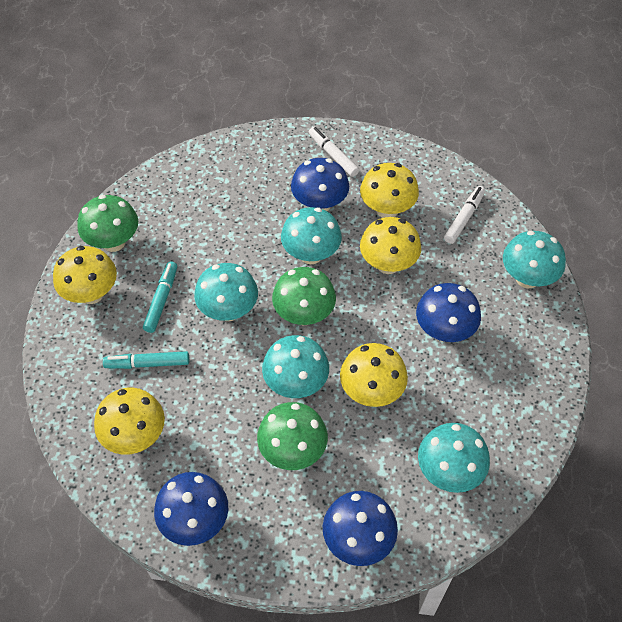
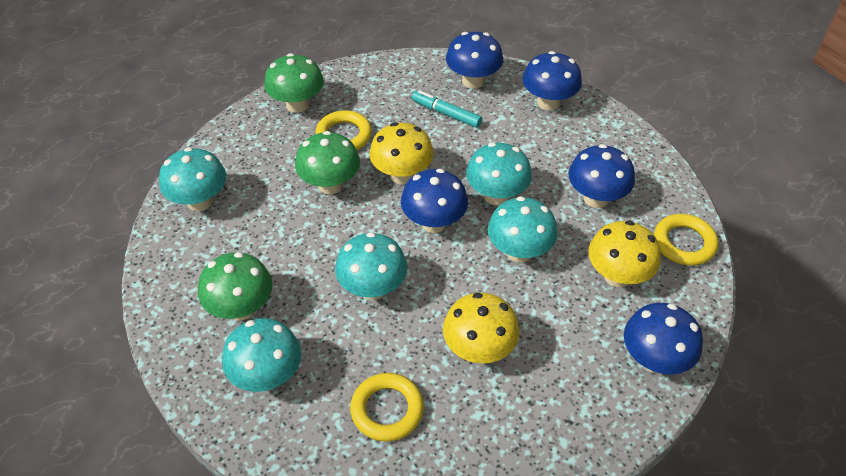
blue mushroom: 4 -> 5
turquoise marker: 2 -> 1
white marker: 2 -> 0
yellow mushroom: 5 -> 3
yellow ring: 0 -> 3

